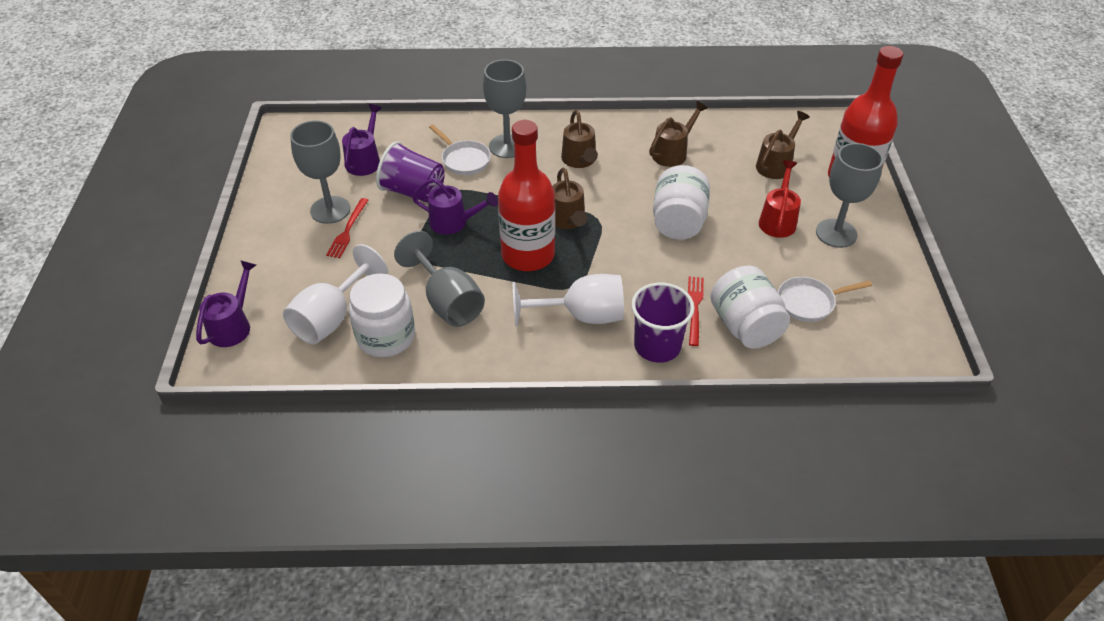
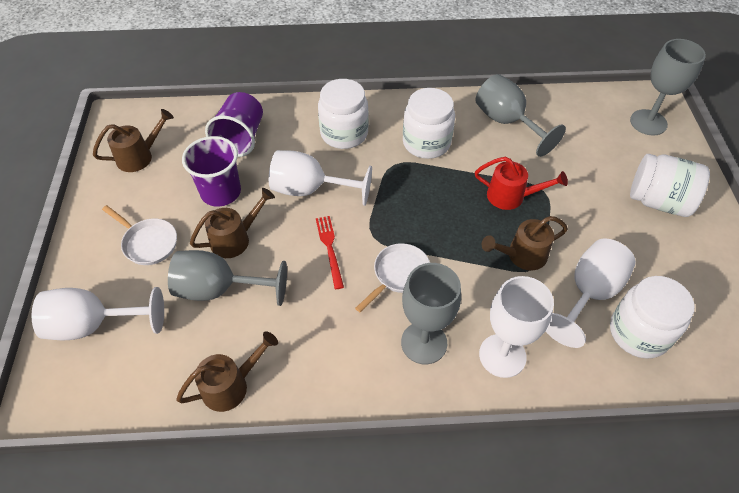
purple watering can: 3 -> 0
red bottle: 2 -> 0
red fork: 2 -> 1
white goblet: 2 -> 4
white jar: 3 -> 4

